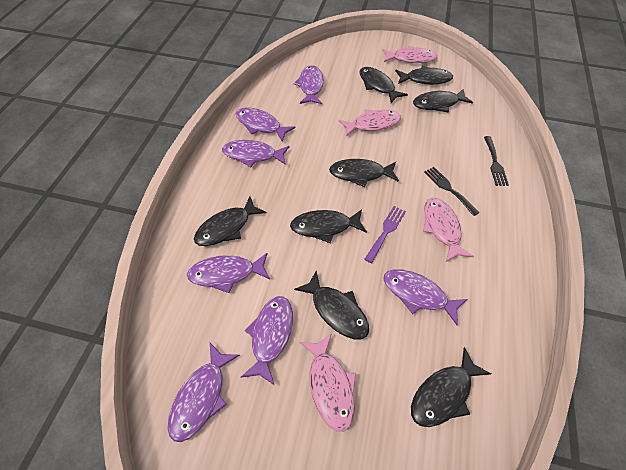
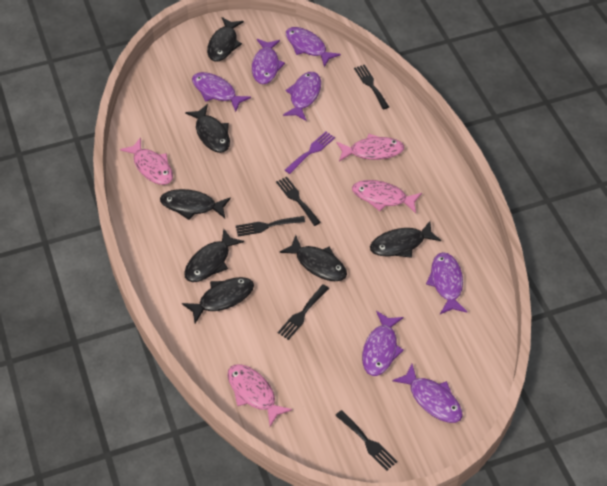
black fish: 8 -> 7
black fork: 2 -> 5

